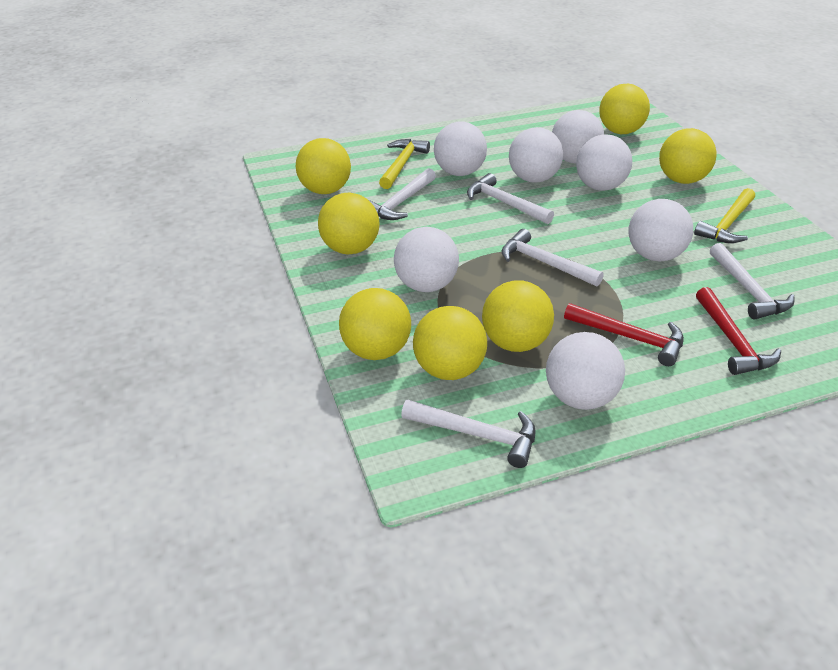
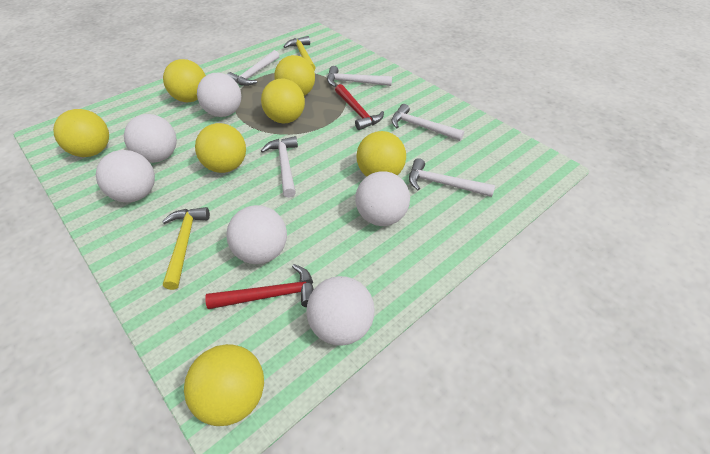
white ball: 7 -> 6

